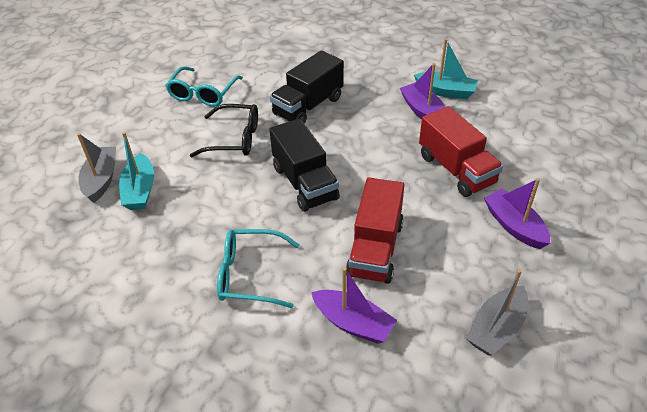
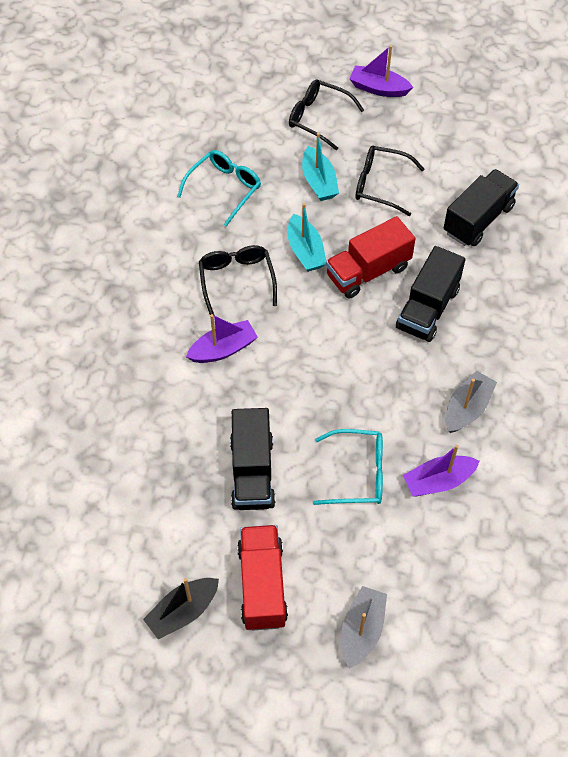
black boat: 0 -> 1
black glasses: 1 -> 3
black truck: 2 -> 3

